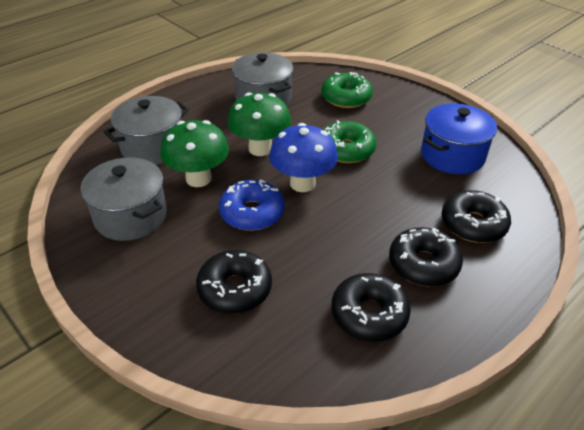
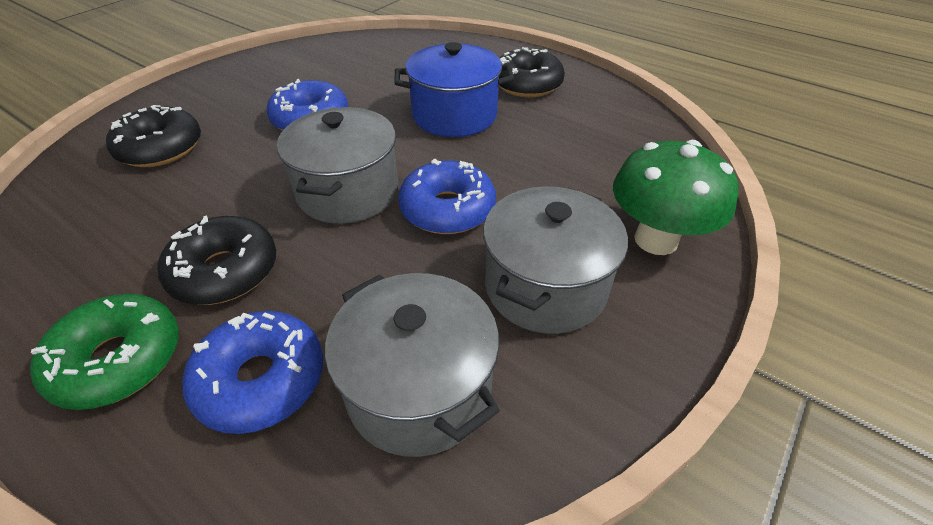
black donut: 4 -> 3
blue donut: 1 -> 3
blue mushroom: 1 -> 0
green donut: 2 -> 1
green mushroom: 2 -> 1

